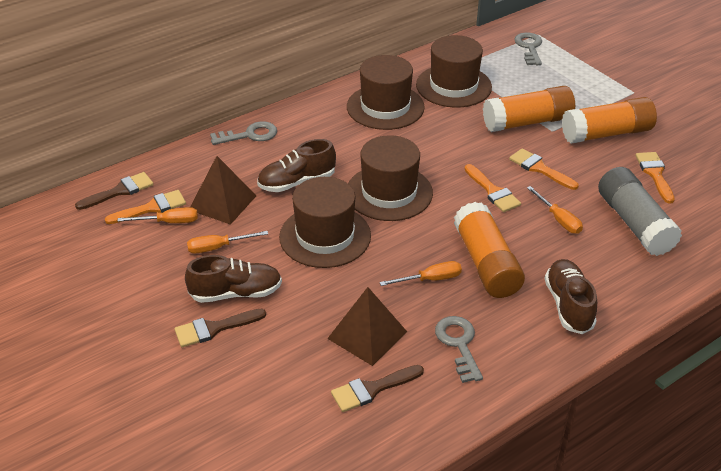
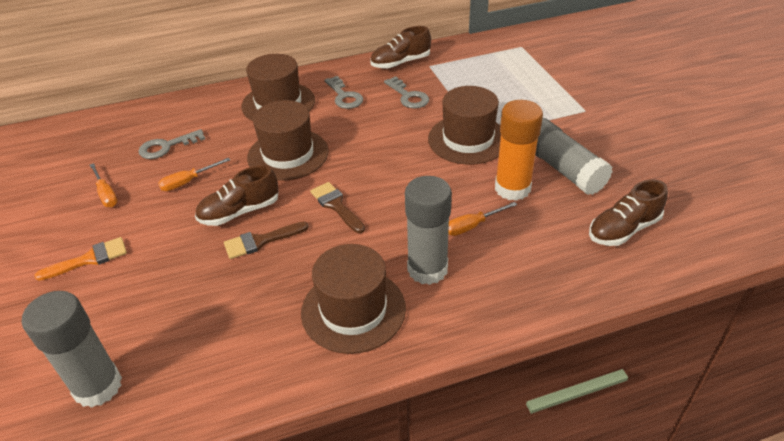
brown brush: 3 -> 2
brown pyramid: 2 -> 0
grey glue stick: 1 -> 3
orange brush: 4 -> 1
orange glue stick: 3 -> 1
orange screwdriver: 4 -> 3

